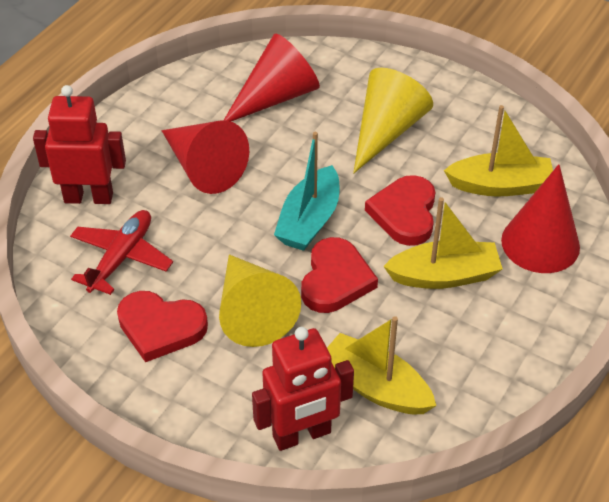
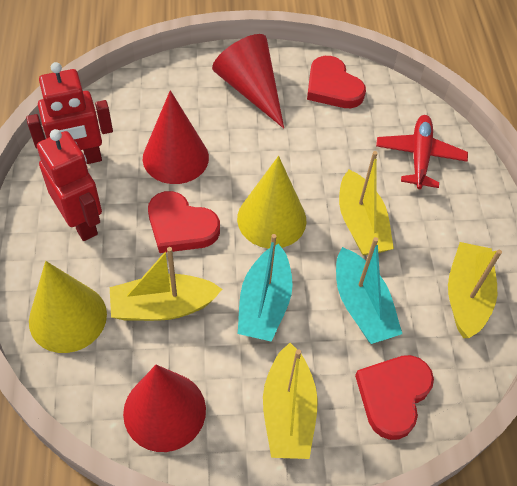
turquoise boat: 1 -> 2
yellow boat: 3 -> 4

